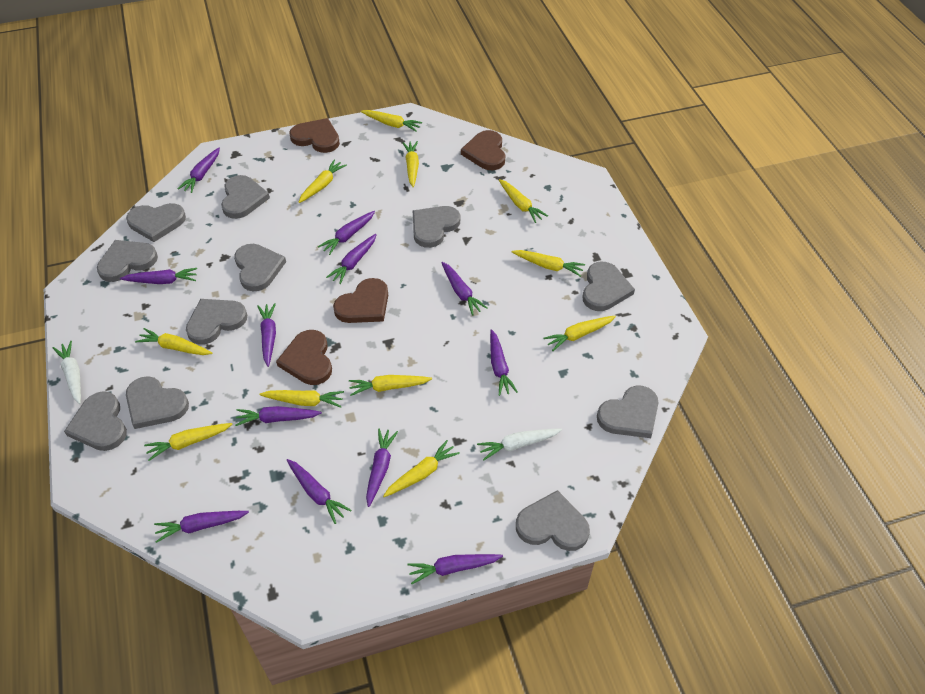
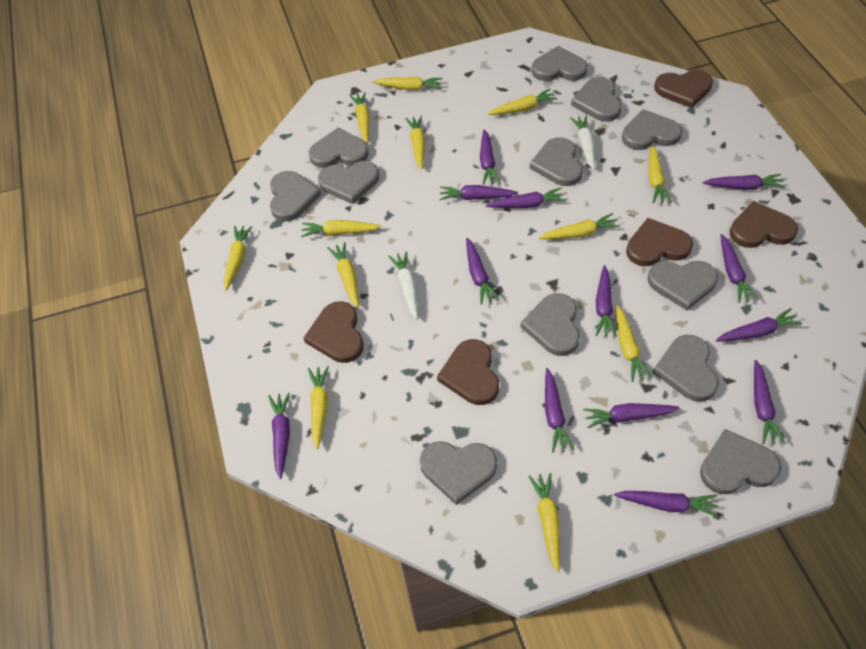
brown heart: 4 -> 5
grey heart: 11 -> 12
purple carrot: 12 -> 13
yellow carrot: 11 -> 12

